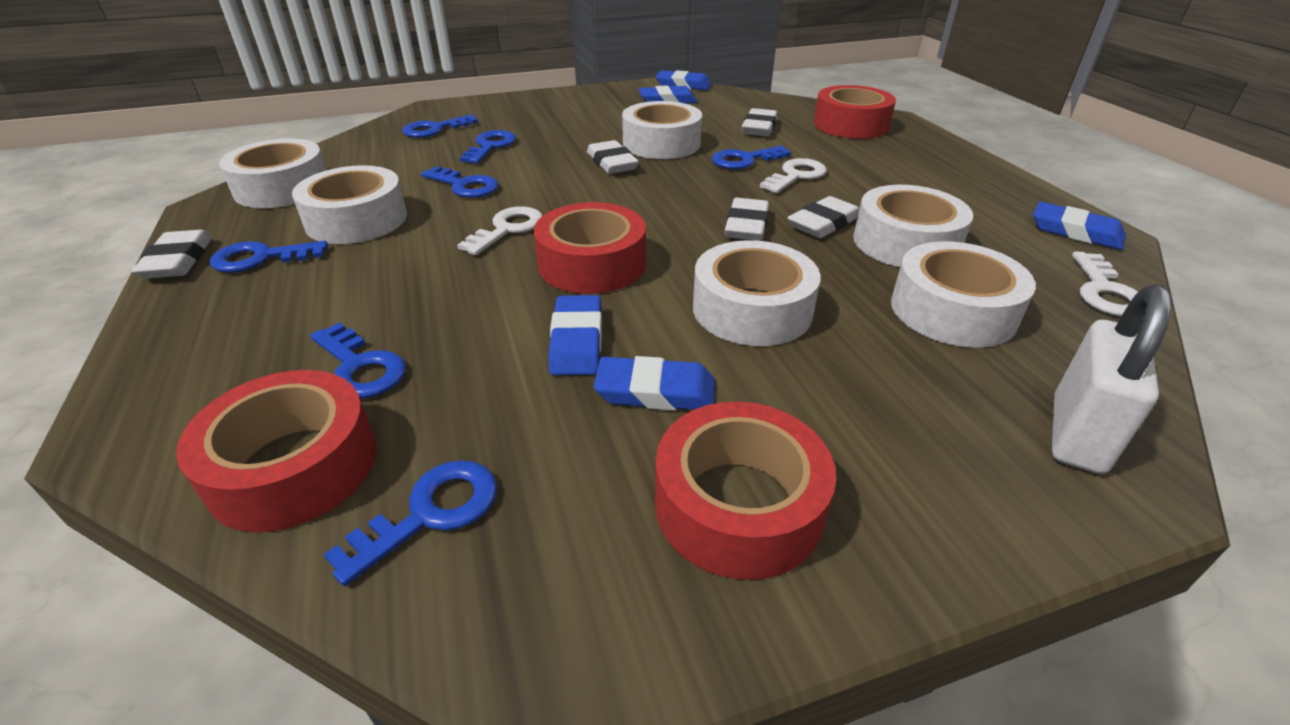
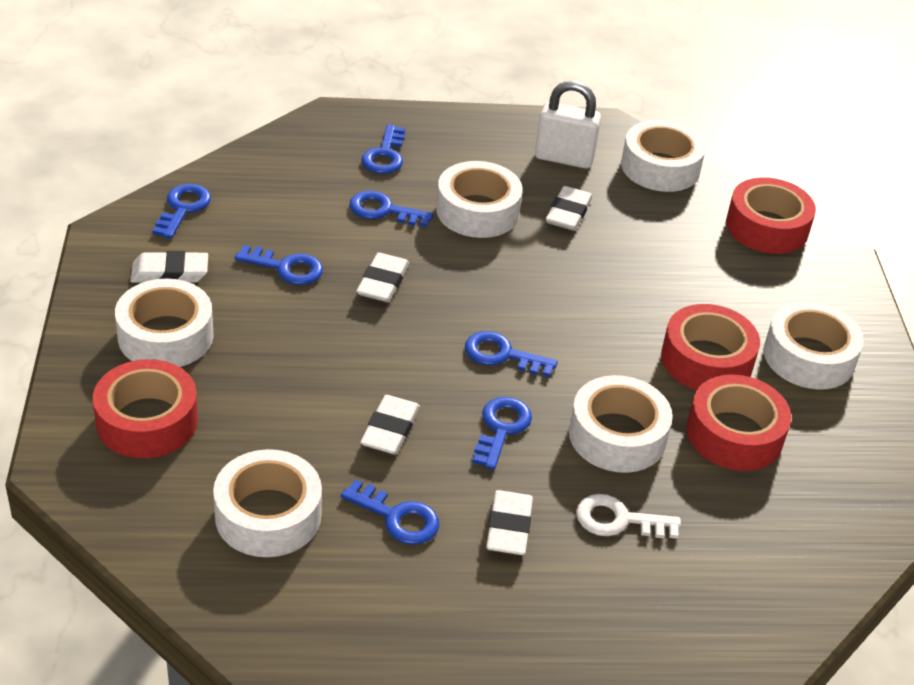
blue eraser: 5 -> 0
white key: 3 -> 1

